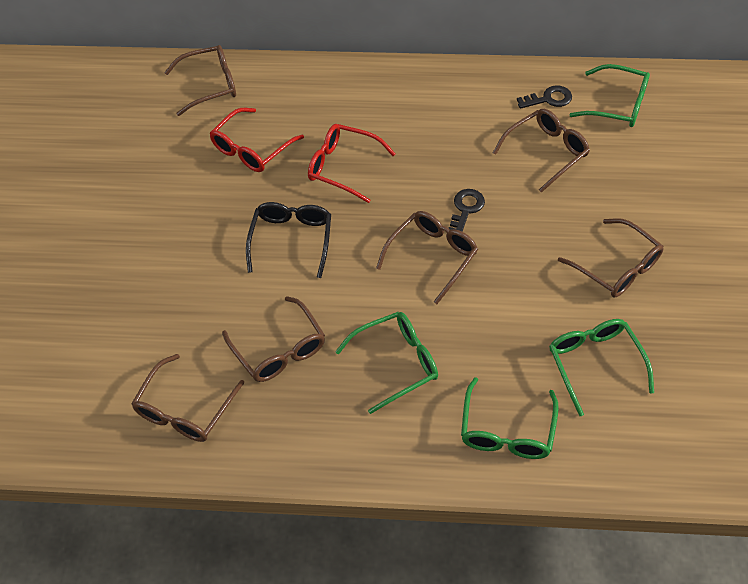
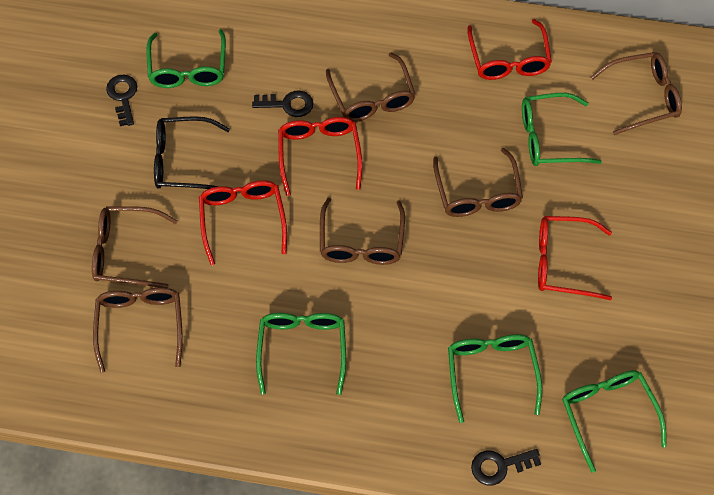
black key: 2 -> 3
green glasses: 4 -> 5
red glasses: 2 -> 4

